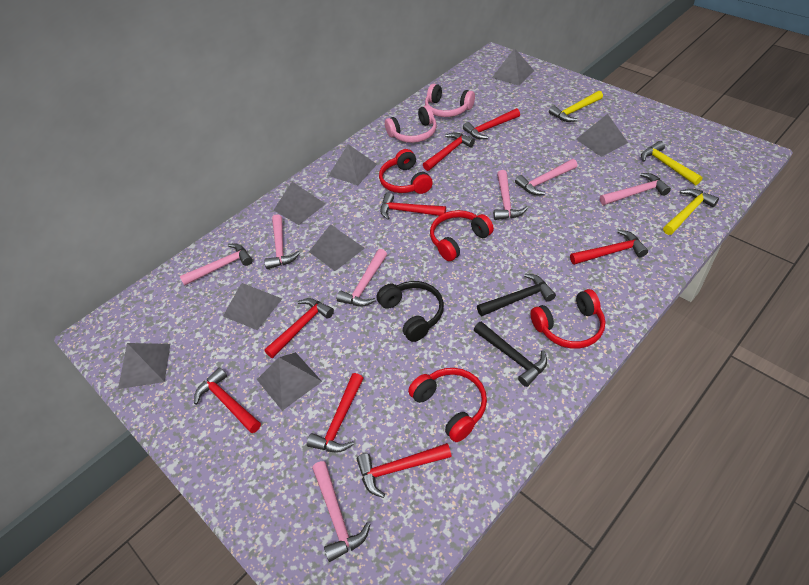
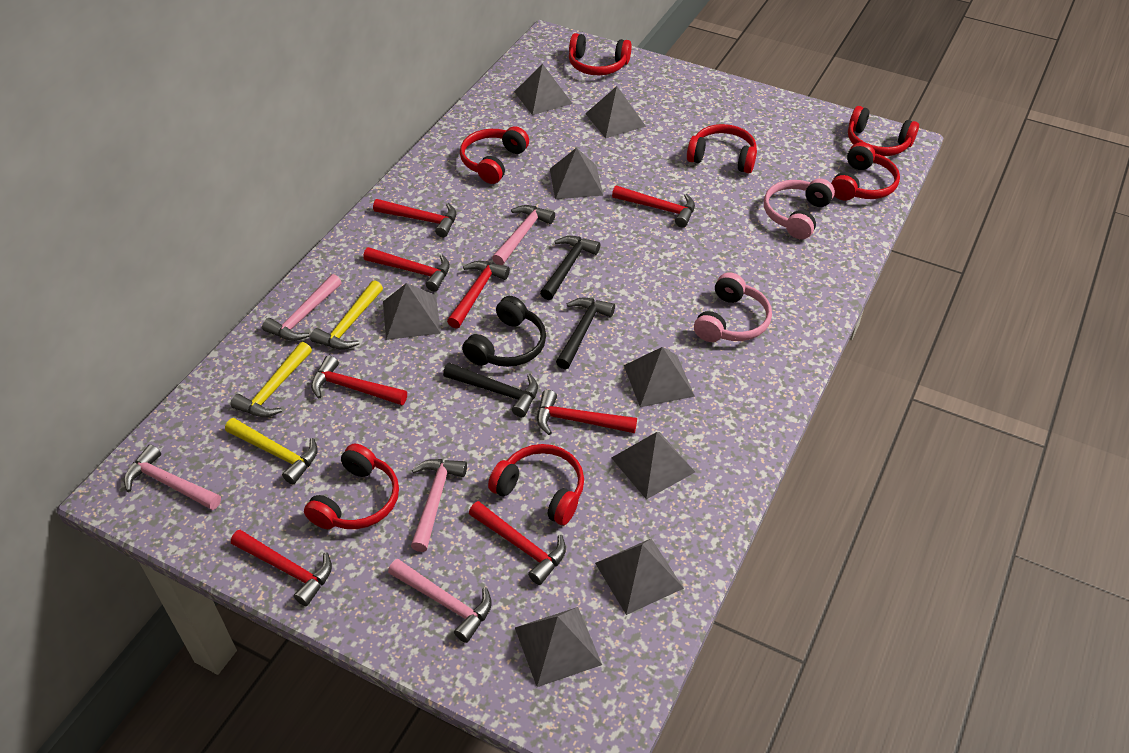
black hammer: 2 -> 3
pink hammer: 7 -> 5
red headphones: 4 -> 7

